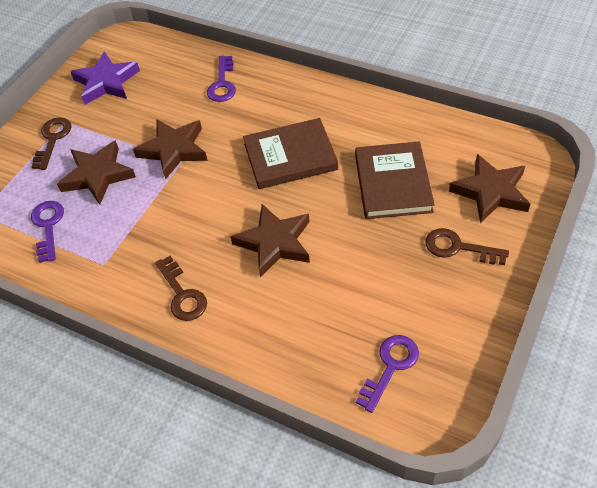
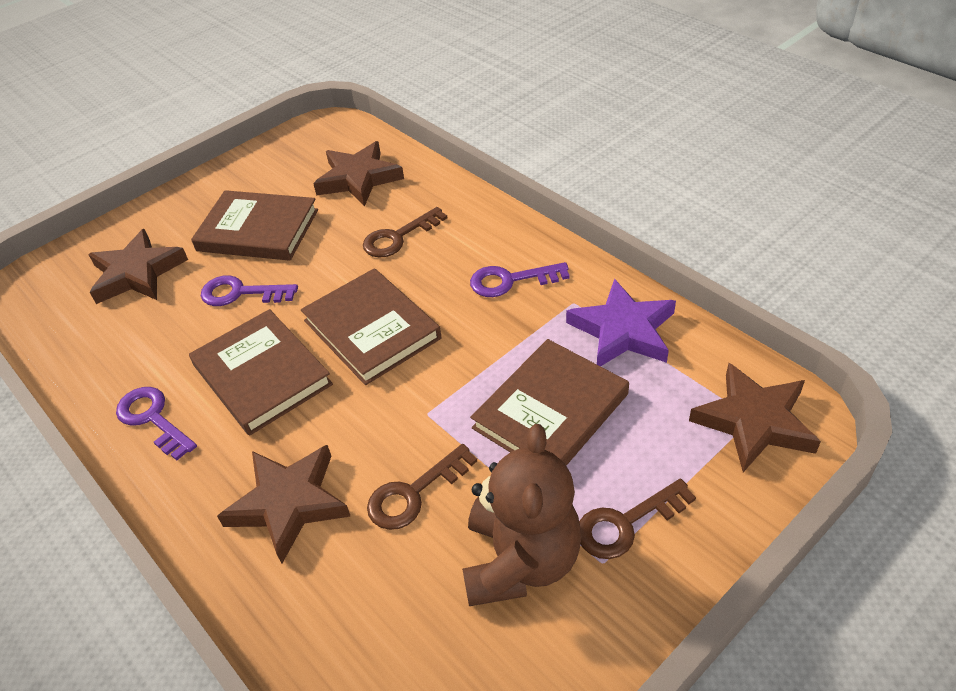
brown book: 2 -> 4
brown teddy bear: 0 -> 1

